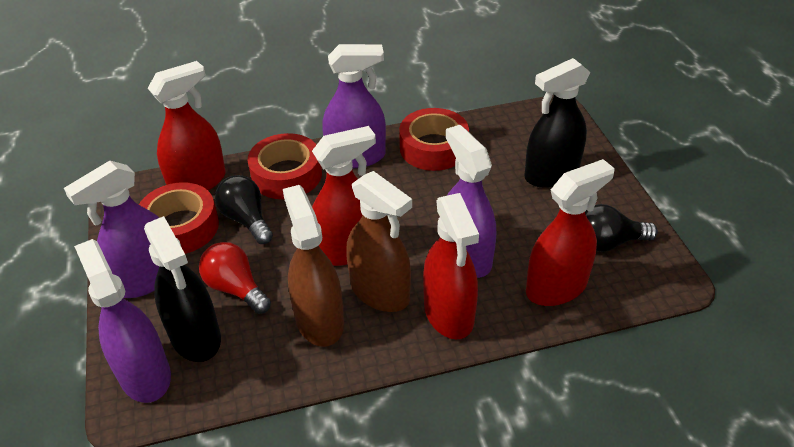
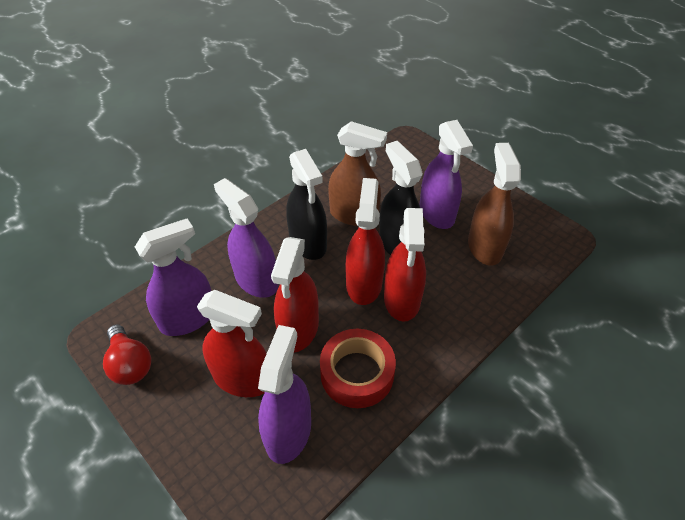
black light bulb: 2 -> 0
red tape: 3 -> 1

